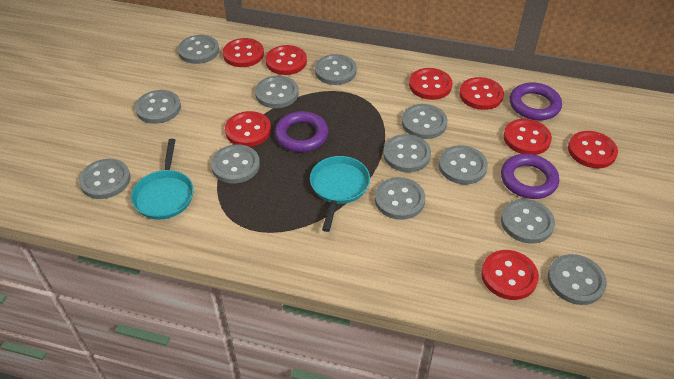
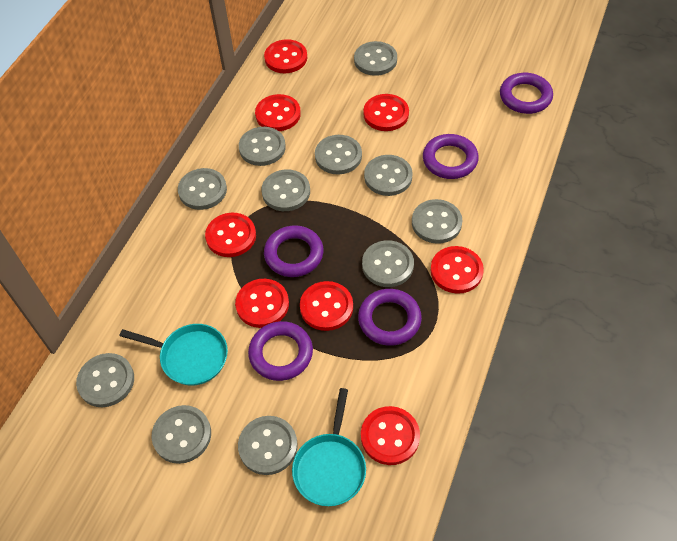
grey button: 12 -> 11
purple ring: 3 -> 5

